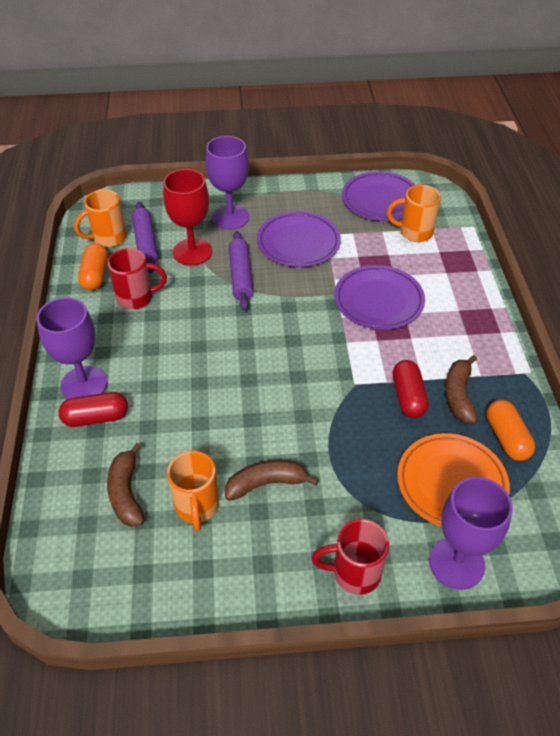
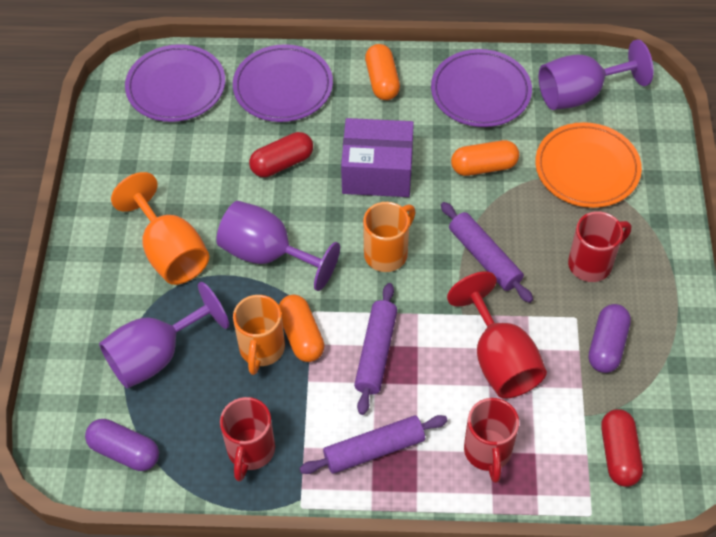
brown banana: 3 -> 0
orange capsule: 2 -> 3
orange goblet: 0 -> 1
orange mug: 3 -> 2
purple box: 0 -> 1
purple capsule: 0 -> 2
purple rolling pin: 2 -> 3
red mug: 2 -> 3

